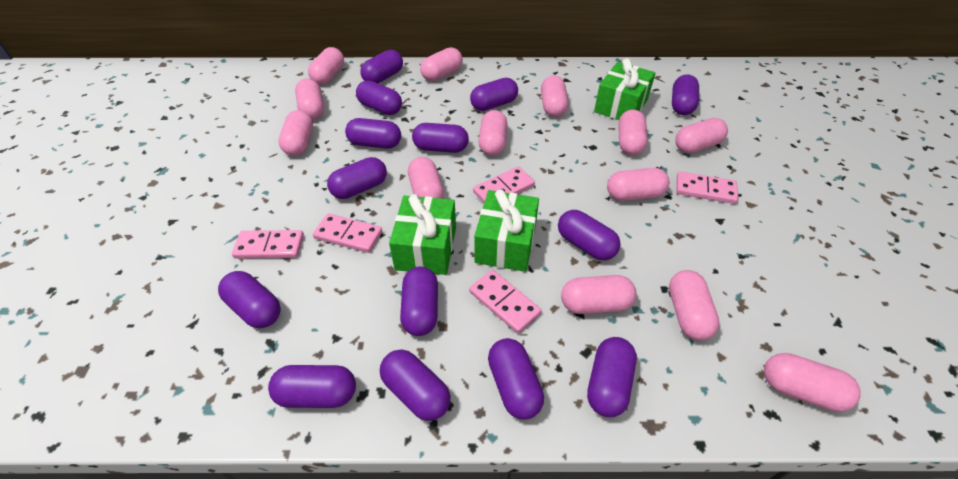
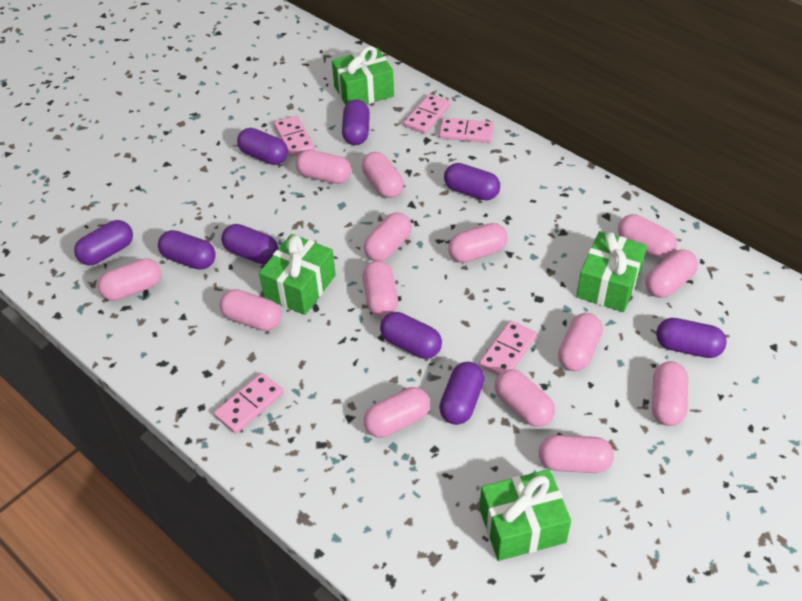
green gift: 3 -> 4
pink capsule: 13 -> 14
purple capsule: 14 -> 9

